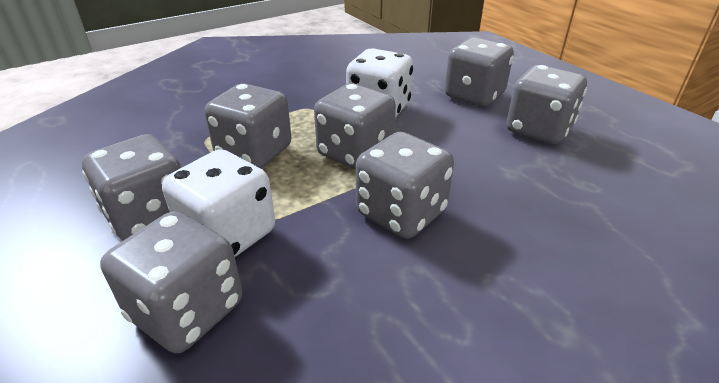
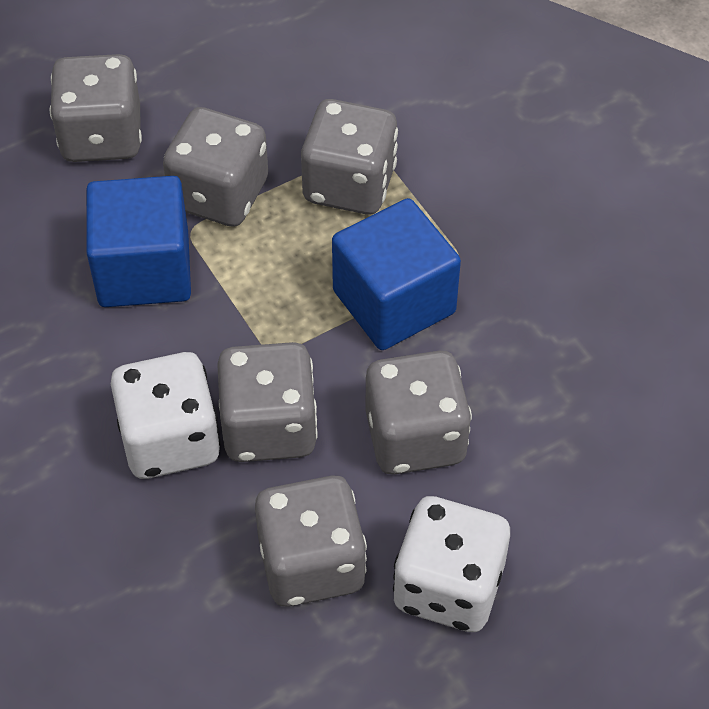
blue cube: 0 -> 2
grey dice: 7 -> 6

